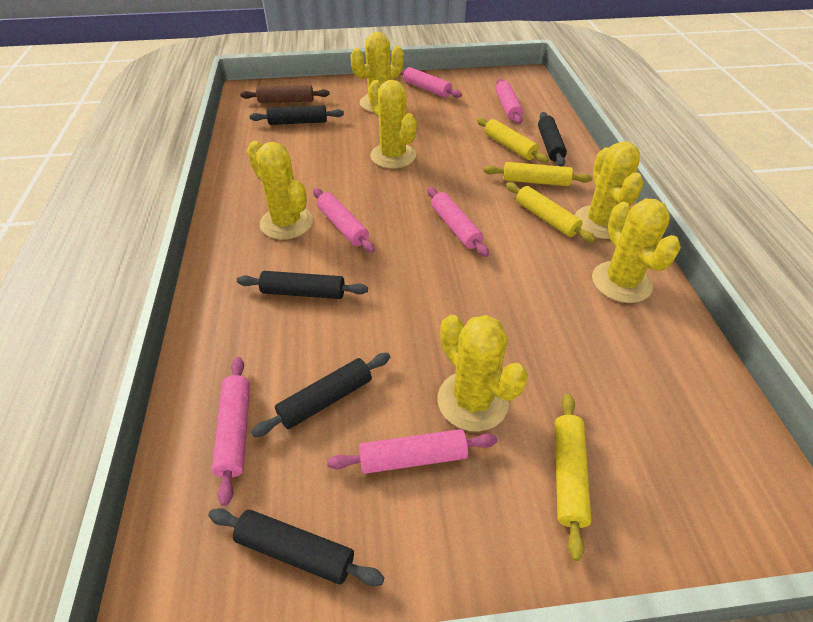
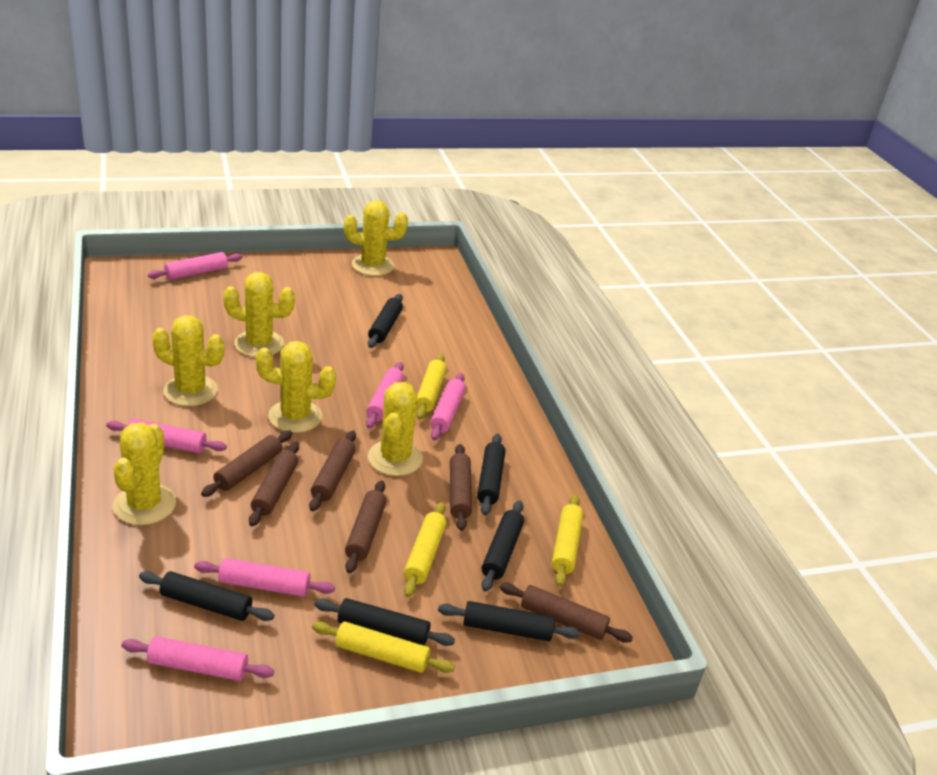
black rolling pin: 5 -> 6
brown rolling pin: 1 -> 6

